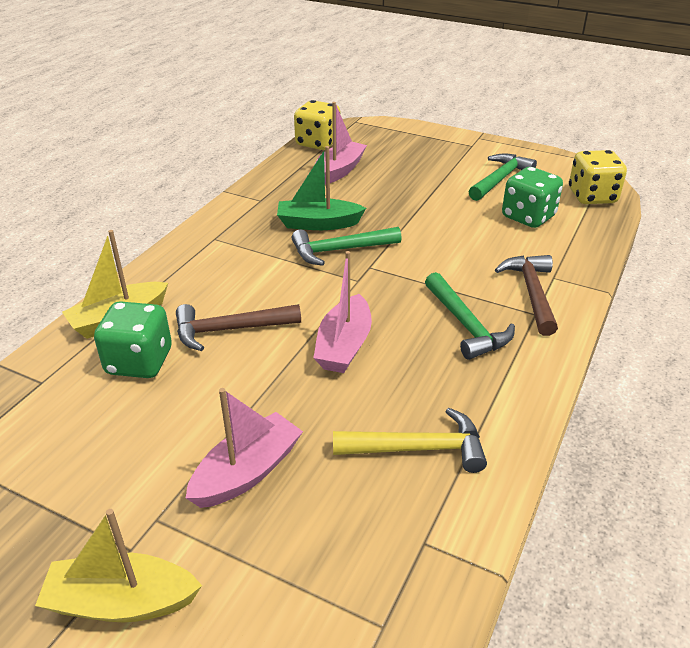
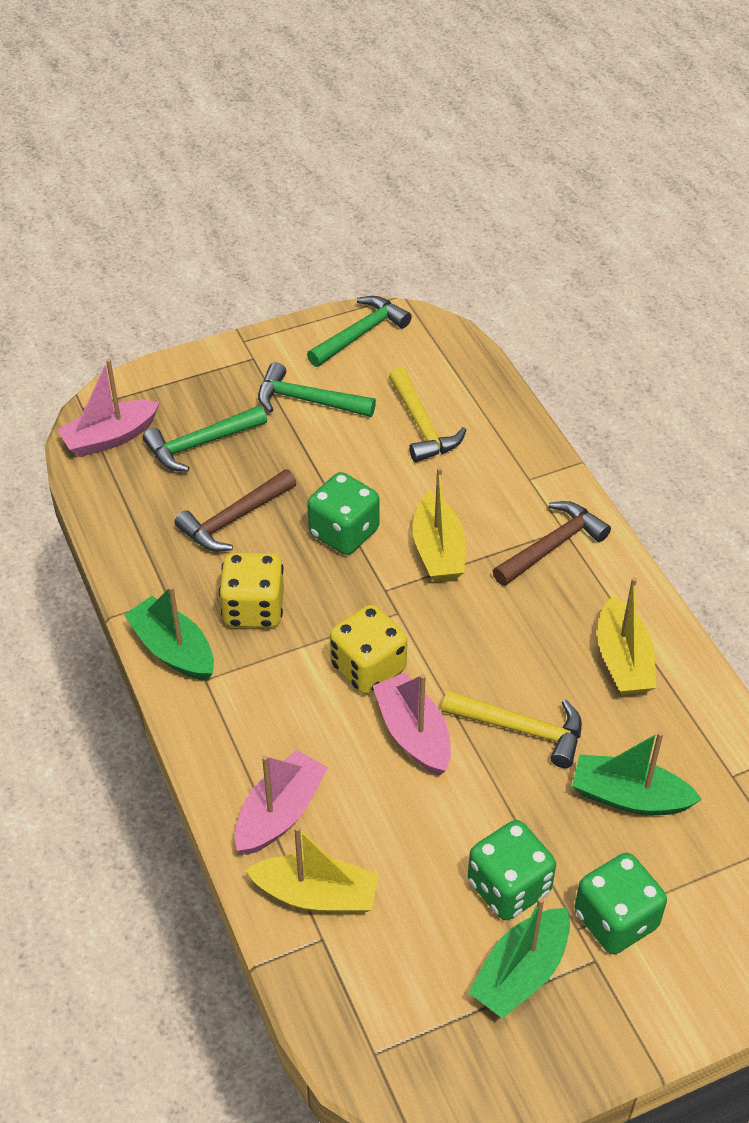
green boat: 1 -> 3
green dice: 2 -> 3
yellow boat: 2 -> 3
yellow hammer: 1 -> 2

